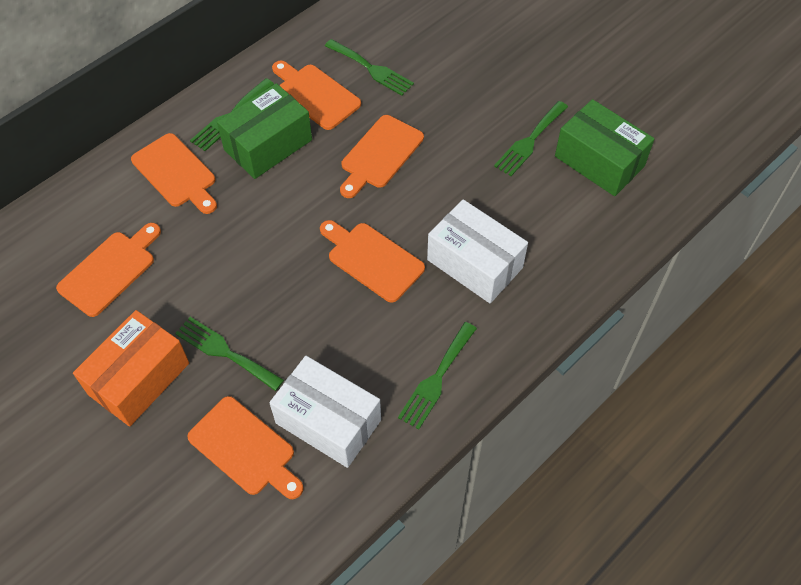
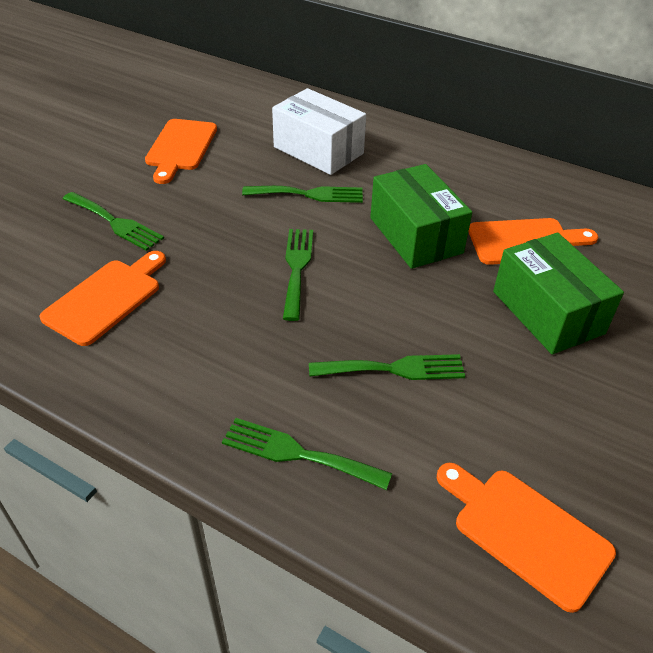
orange box: 1 -> 0
orange cutting board: 6 -> 4
white box: 2 -> 1

